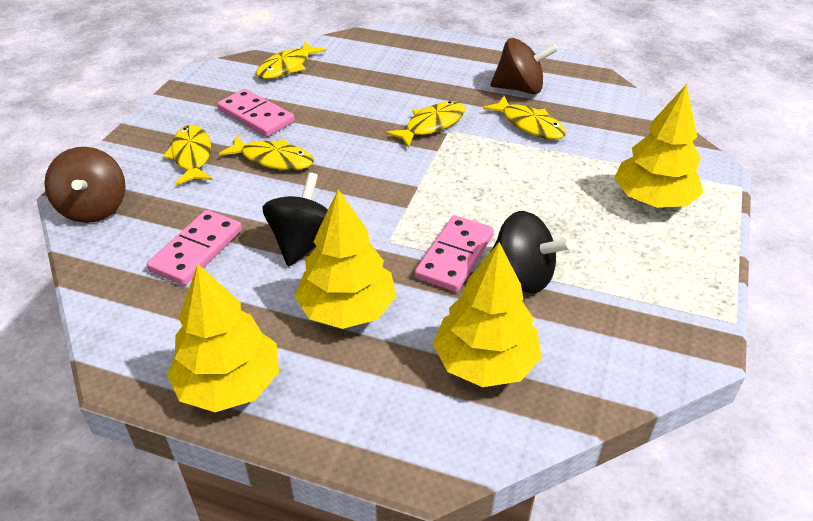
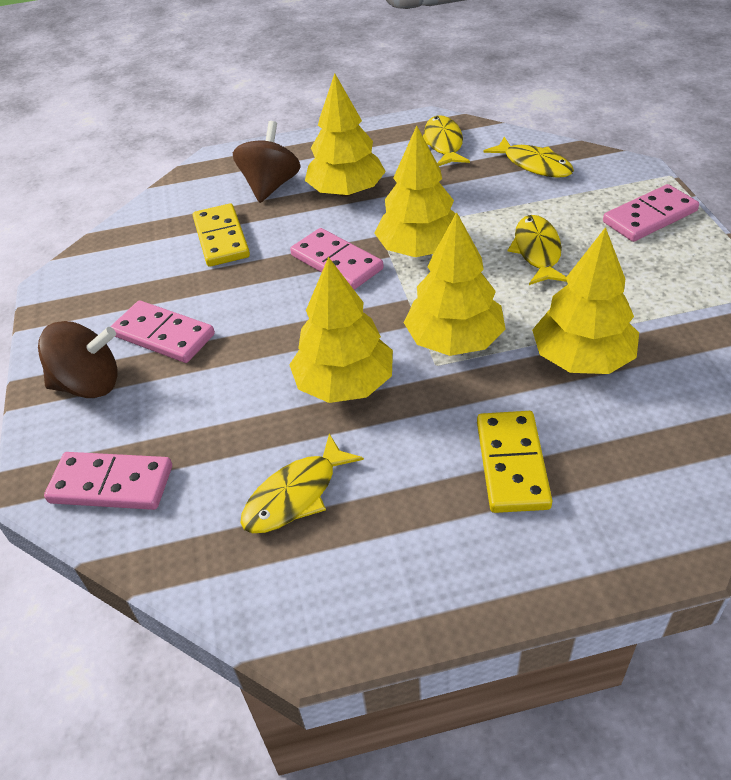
black spinning top: 2 -> 0
pink domino: 3 -> 4
yellow domino: 0 -> 2
yellow fish: 5 -> 4
yellow tree: 4 -> 5

